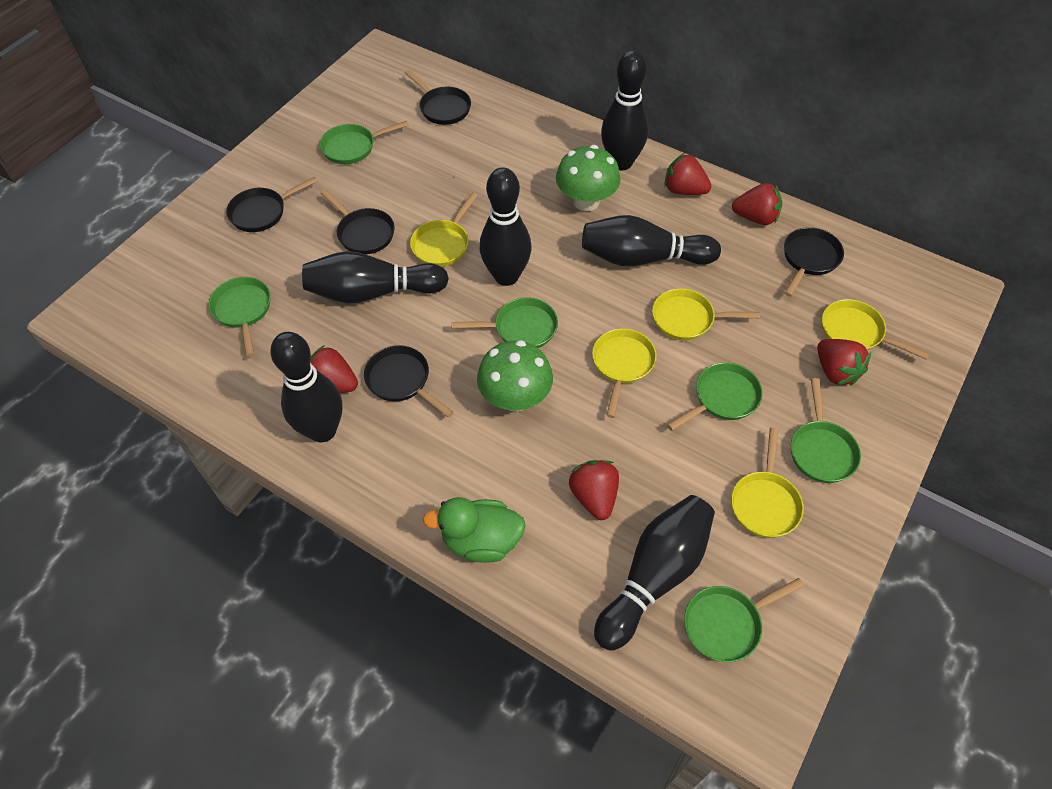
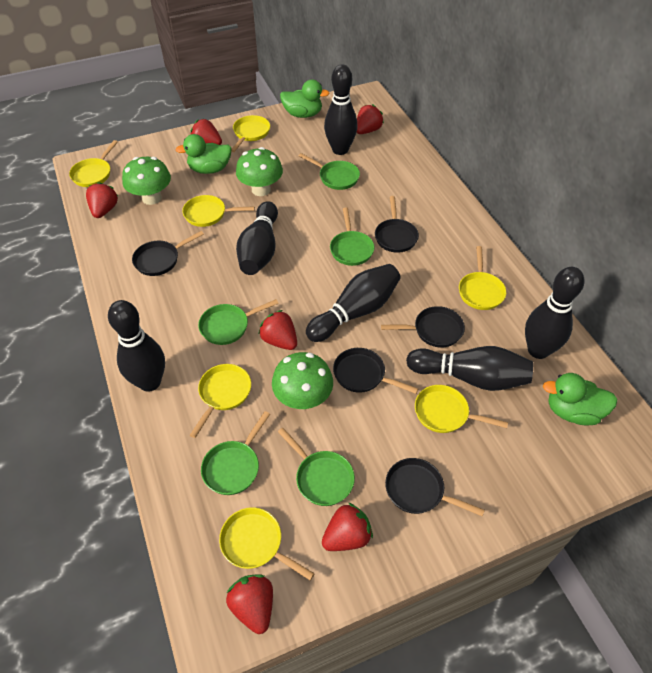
green duck: 1 -> 3
green mushroom: 2 -> 3
green pan: 6 -> 5
red strawberry: 5 -> 6
yellow pan: 5 -> 7

